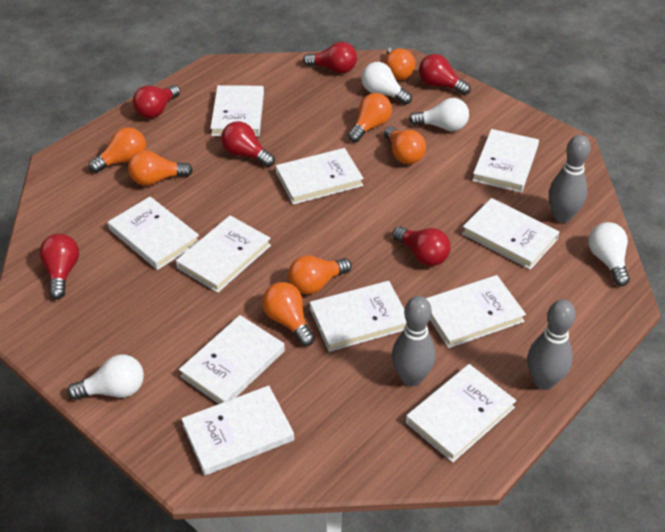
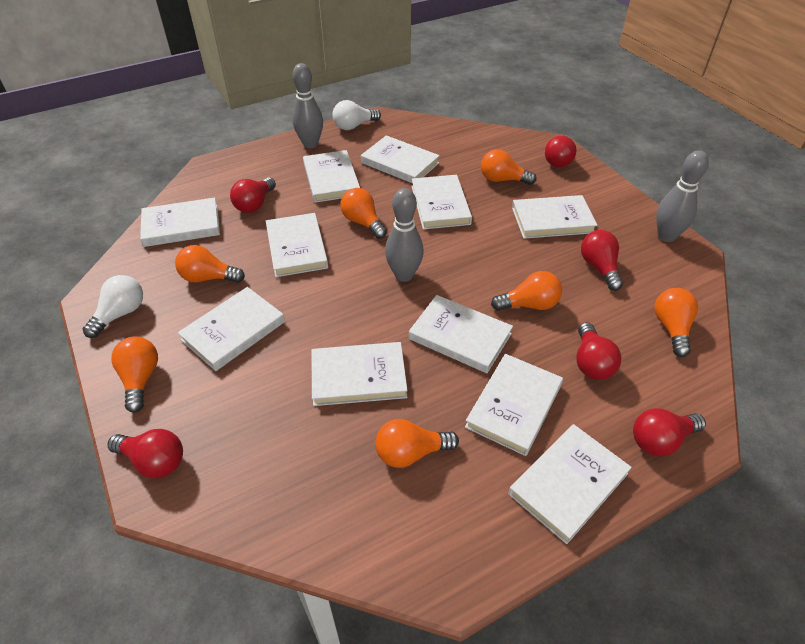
white light bulb: 4 -> 2

